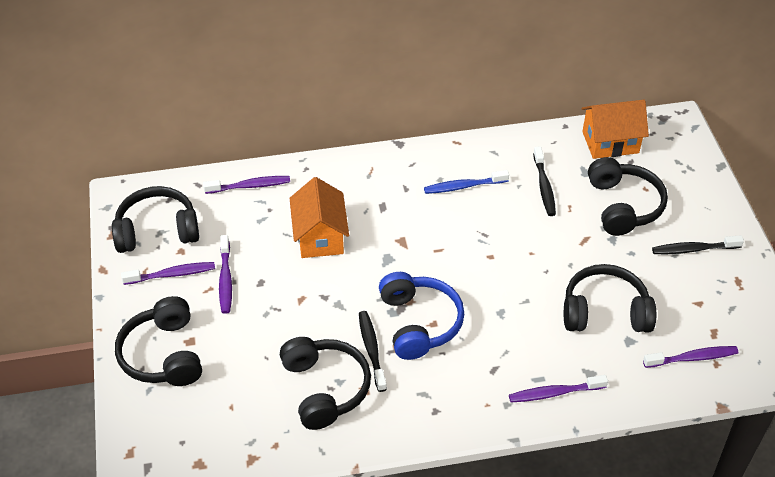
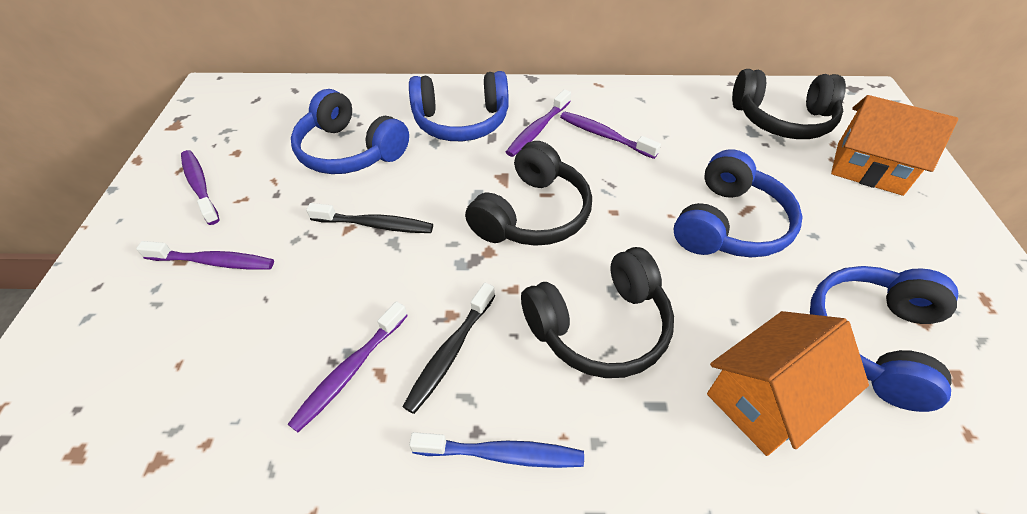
black headphones: 5 -> 3
black toothbrush: 3 -> 2
blue headphones: 1 -> 4

